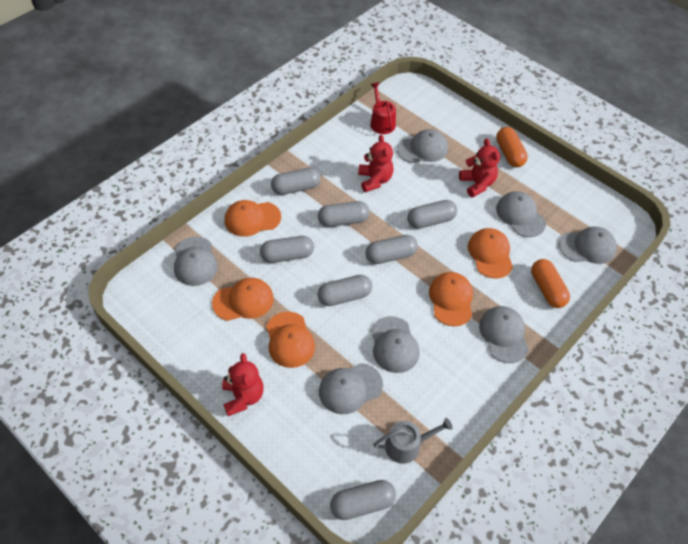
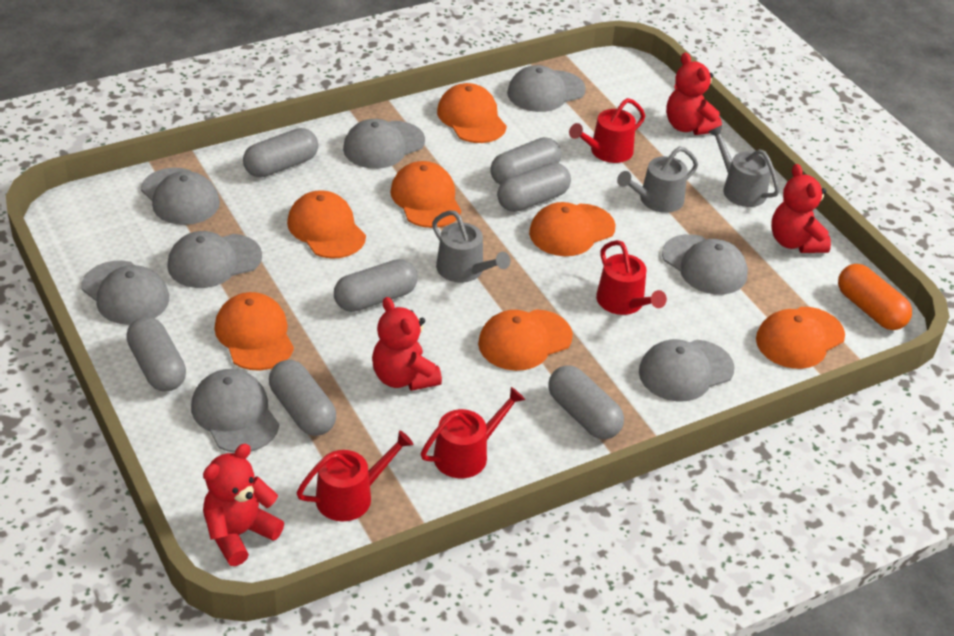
grey cap: 7 -> 8
grey watering can: 1 -> 3
orange cap: 5 -> 7
orange capsule: 2 -> 1
red teddy bear: 3 -> 4
red watering can: 1 -> 4

